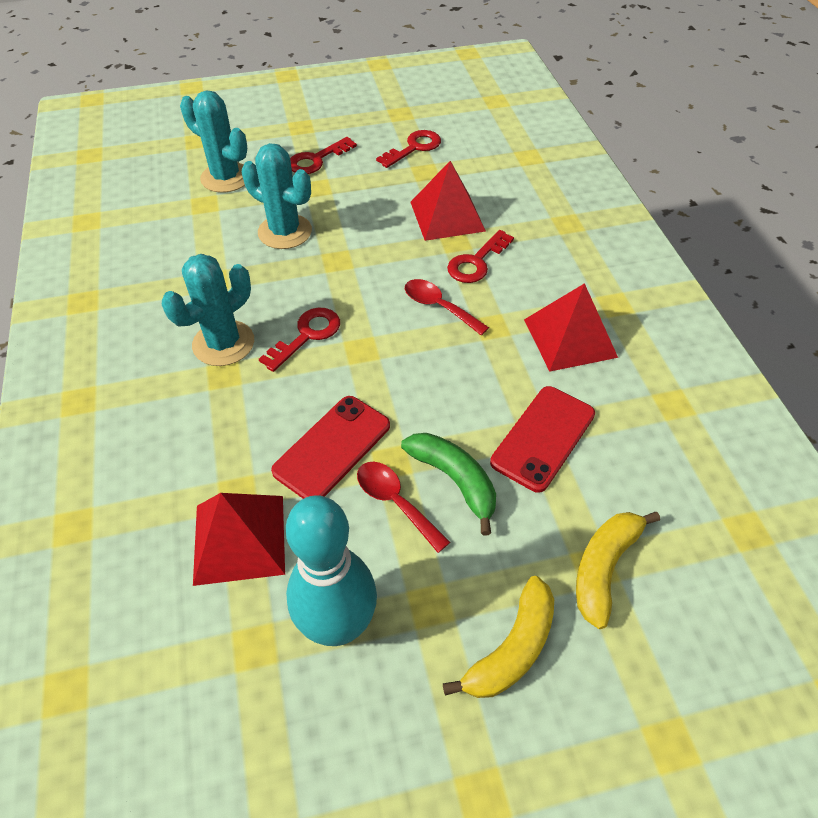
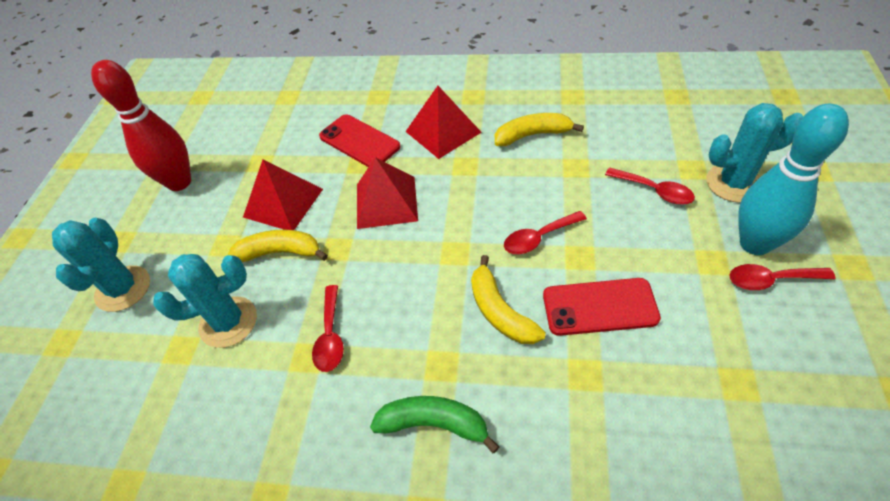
red bowling pin: 0 -> 1
red key: 4 -> 0
red spoon: 2 -> 4
yellow banana: 2 -> 3

